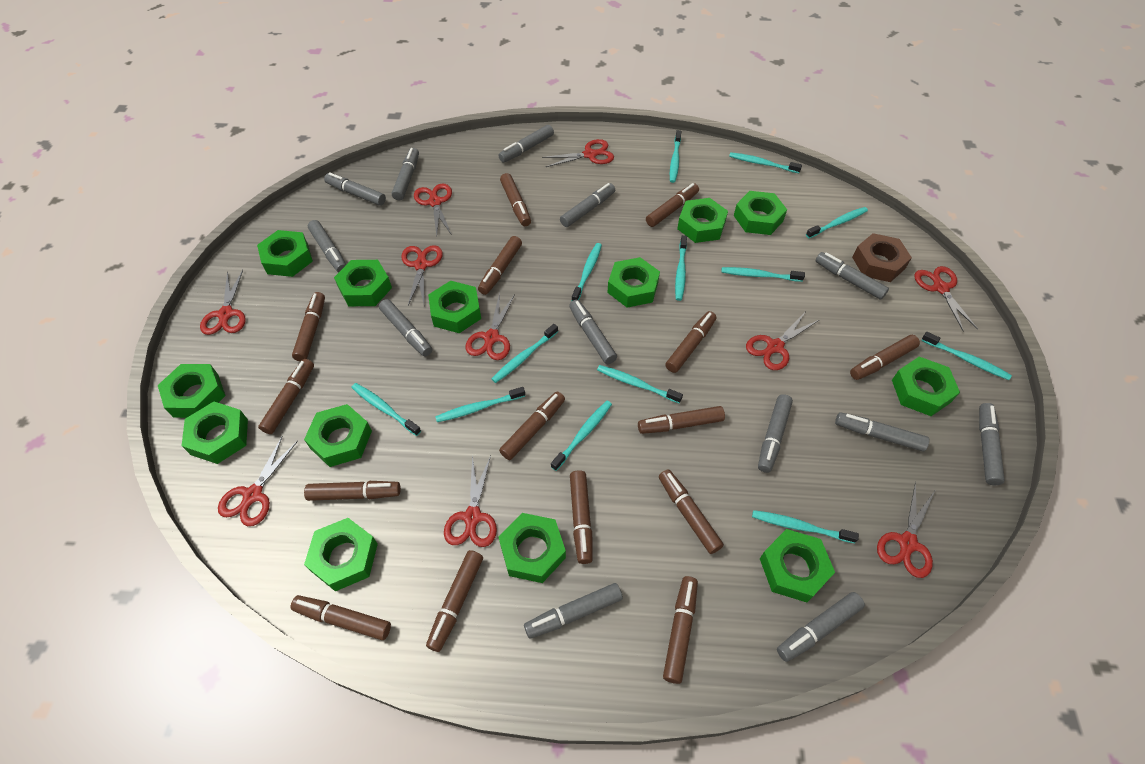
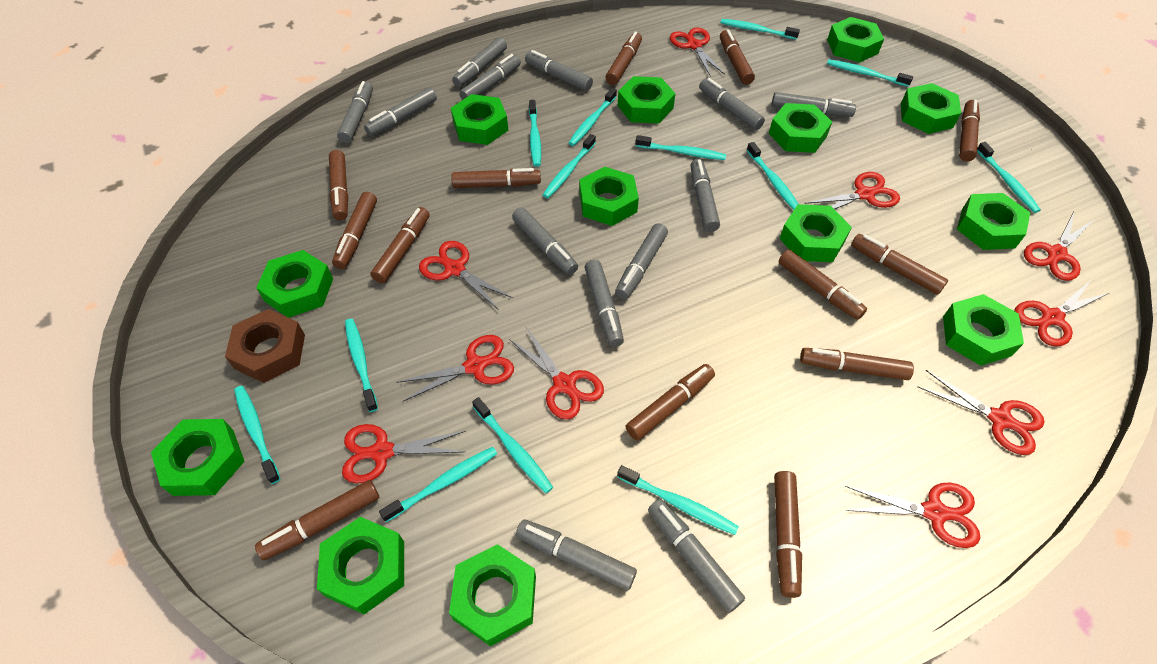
brown marker: 15 -> 13

